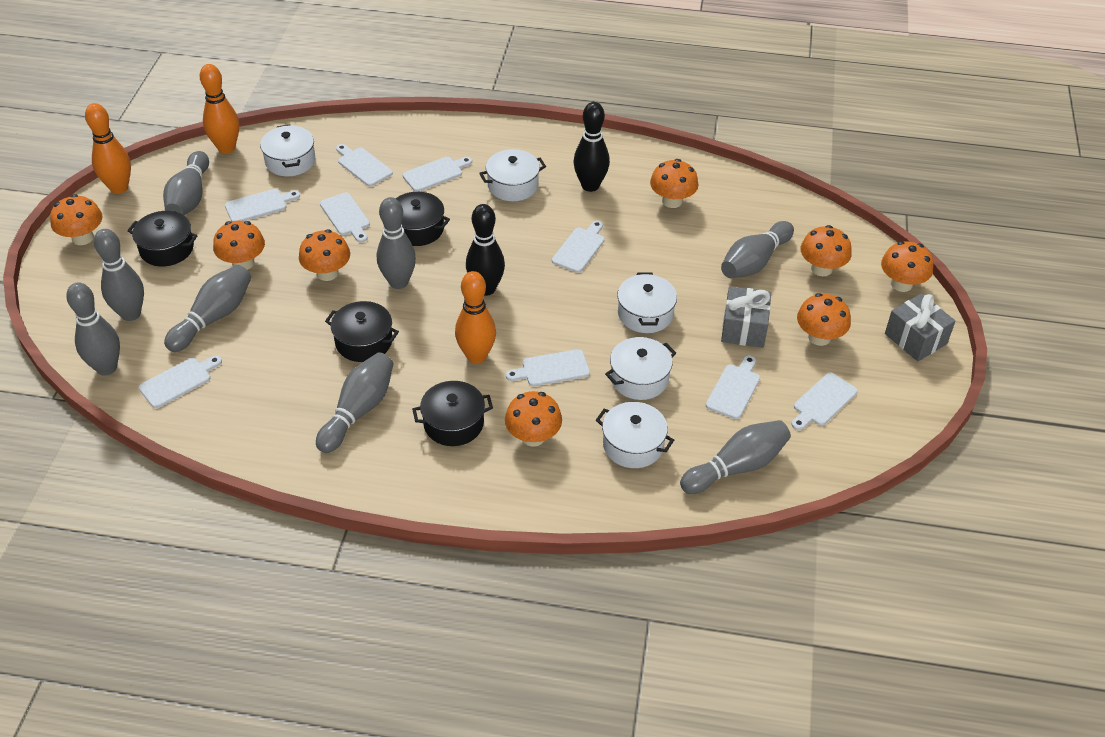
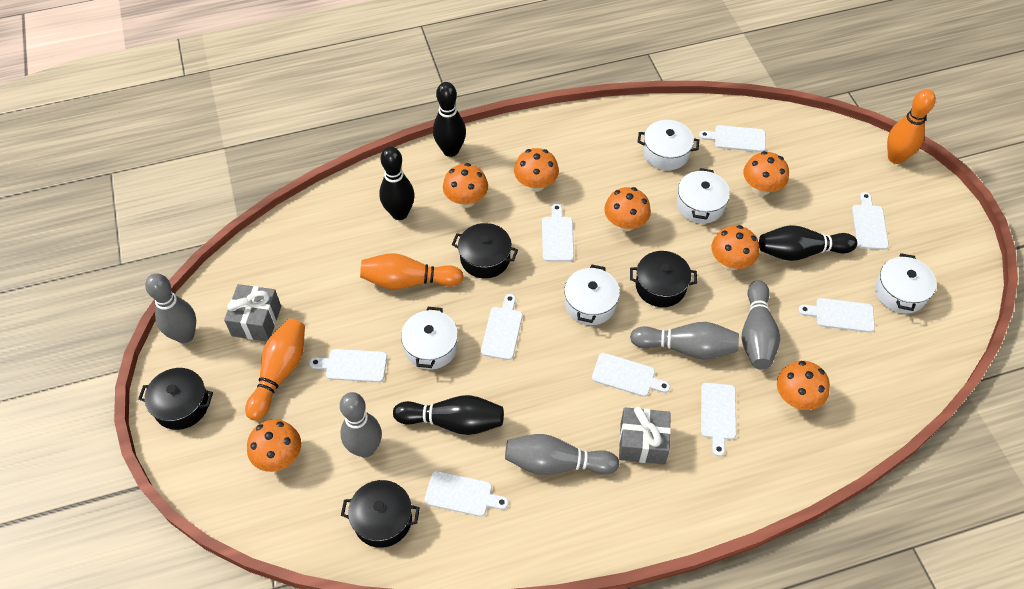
black bowling pin: 2 -> 4
grey bowling pin: 8 -> 5
orange mushroom: 8 -> 7

